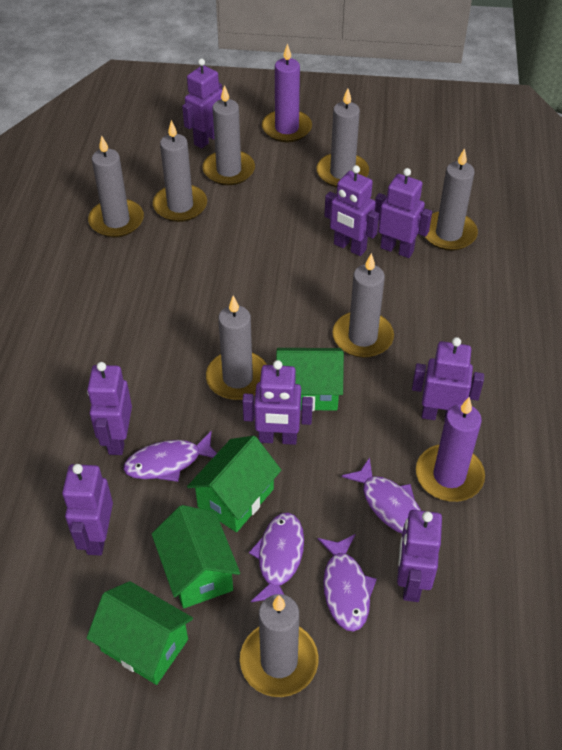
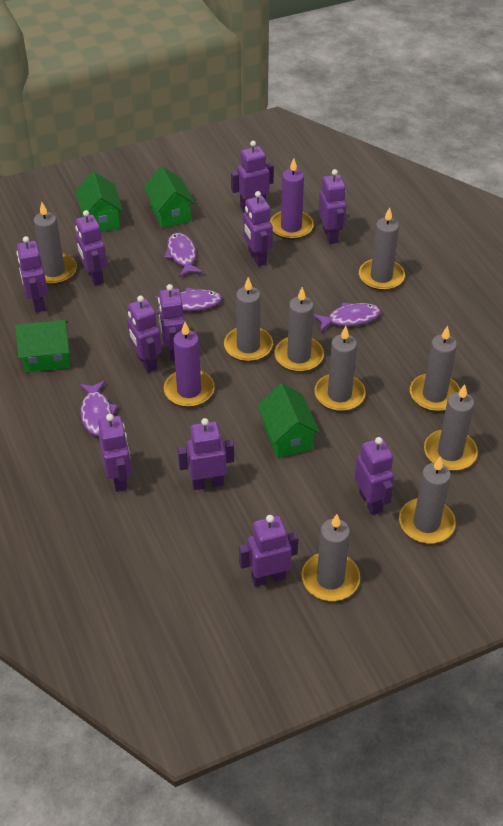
grey candle: 8 -> 9
purple robot: 8 -> 11

